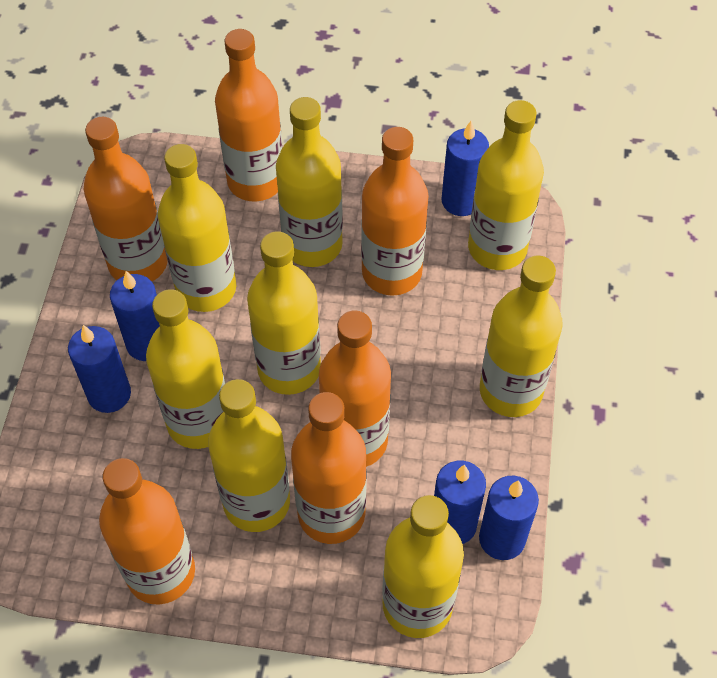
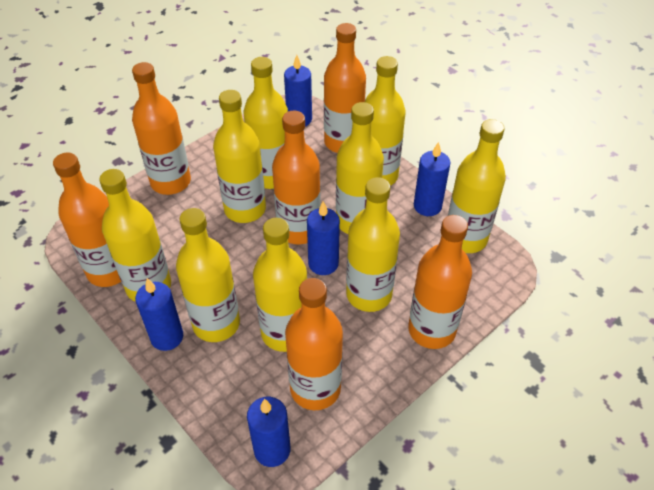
yellow bottle: 8 -> 9

